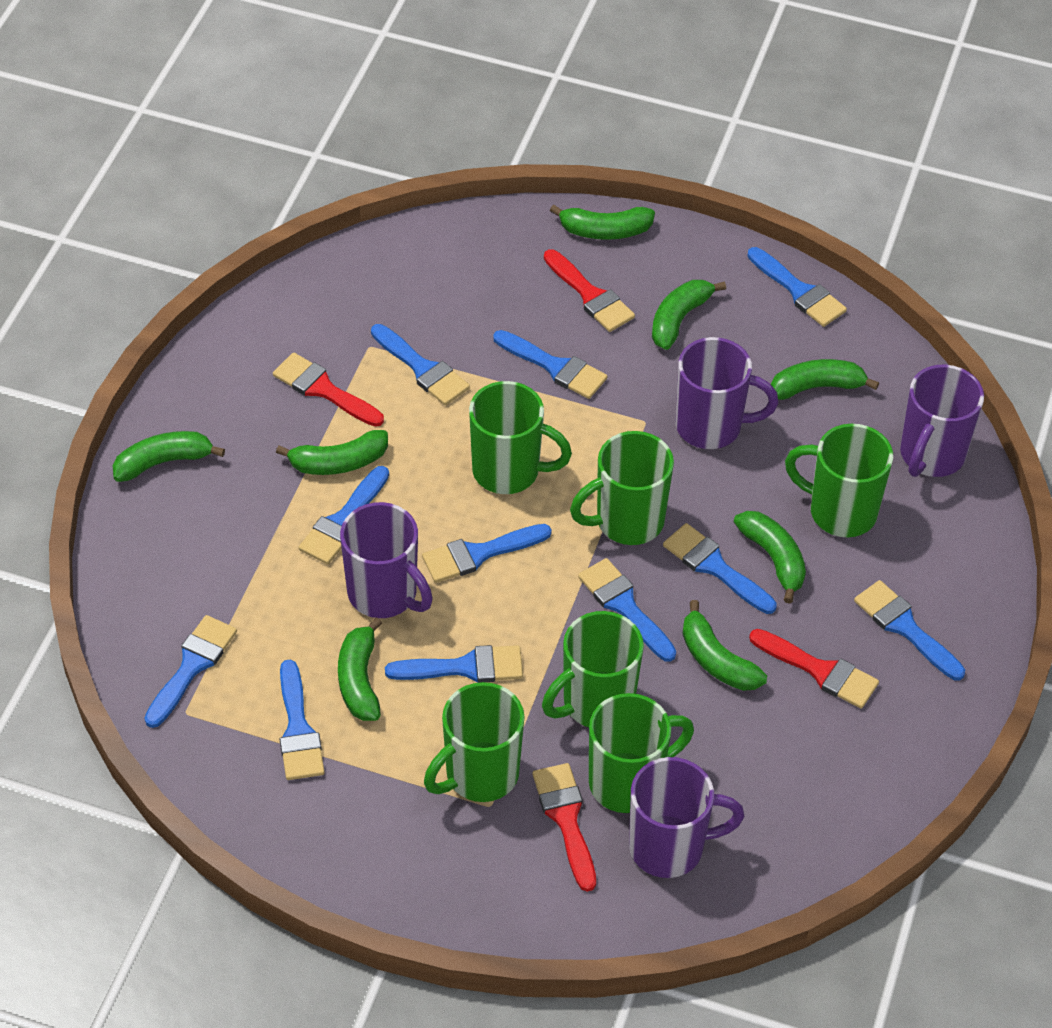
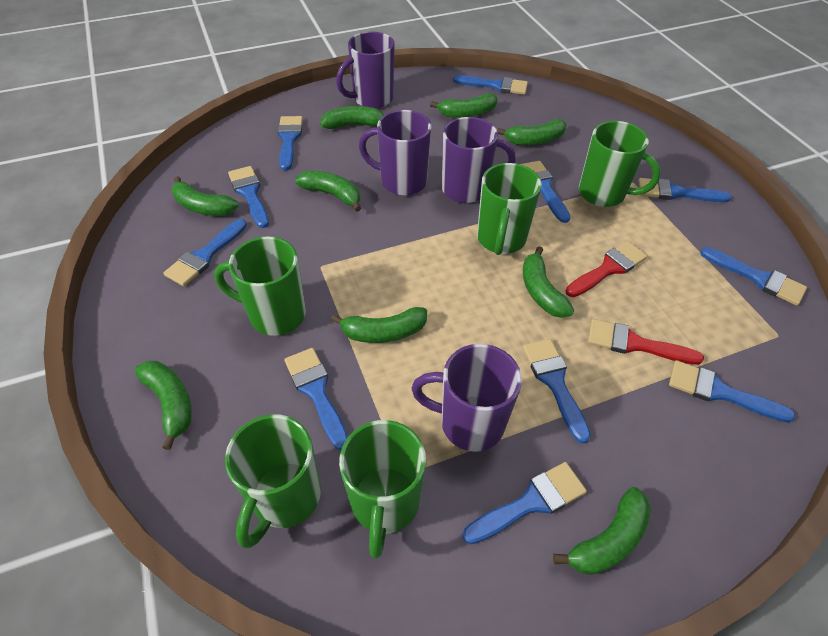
green banana: 8 -> 9
green mug: 6 -> 5
red brush: 4 -> 2

